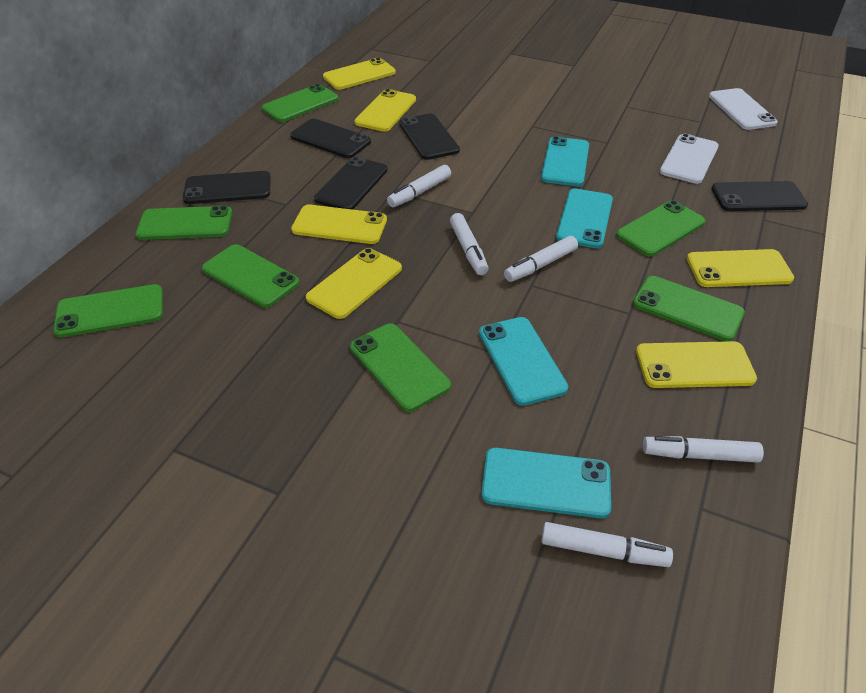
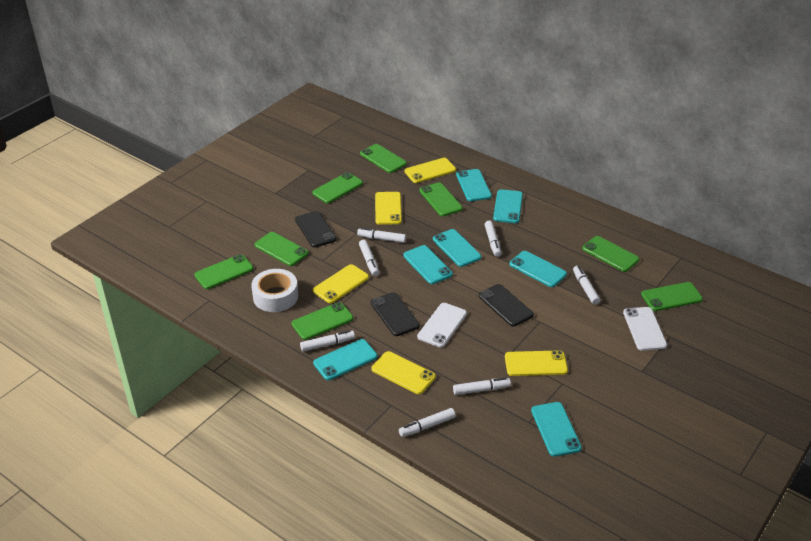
black phone: 5 -> 3
green phone: 7 -> 8
turquoise phone: 4 -> 7
white marker: 5 -> 7
white tape: 0 -> 1
yellow phone: 6 -> 5

